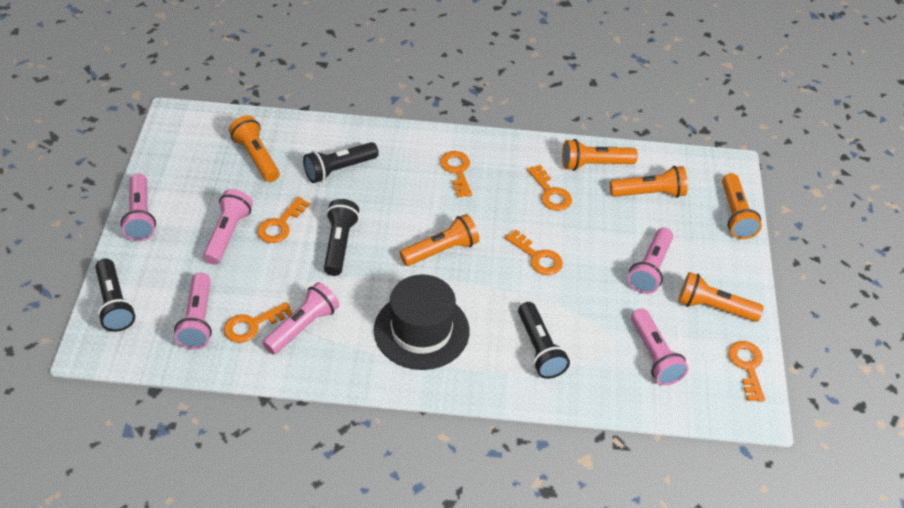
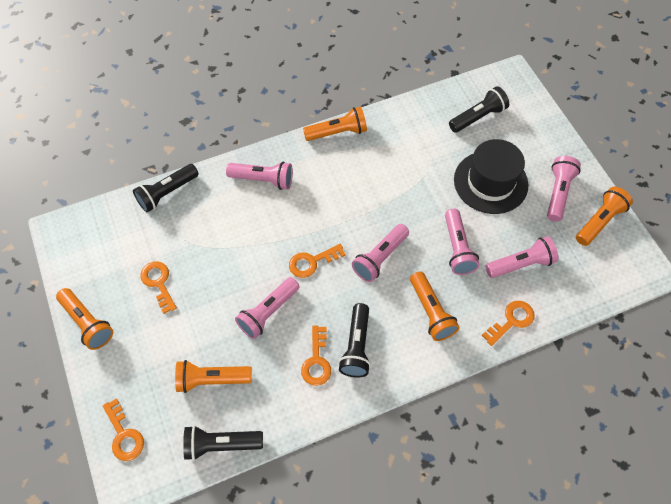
orange flashlight: 6 -> 5
orange key: 6 -> 5

